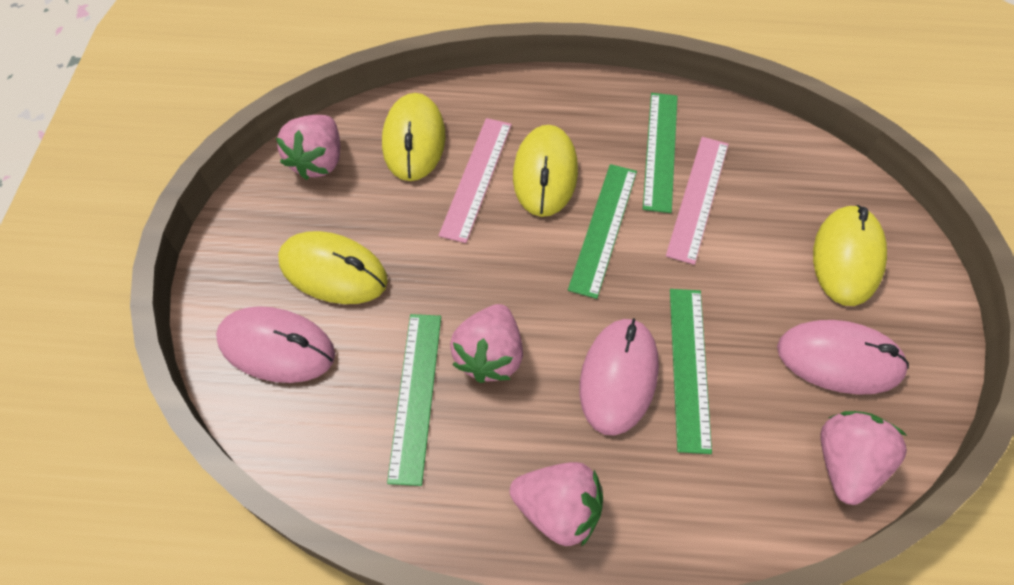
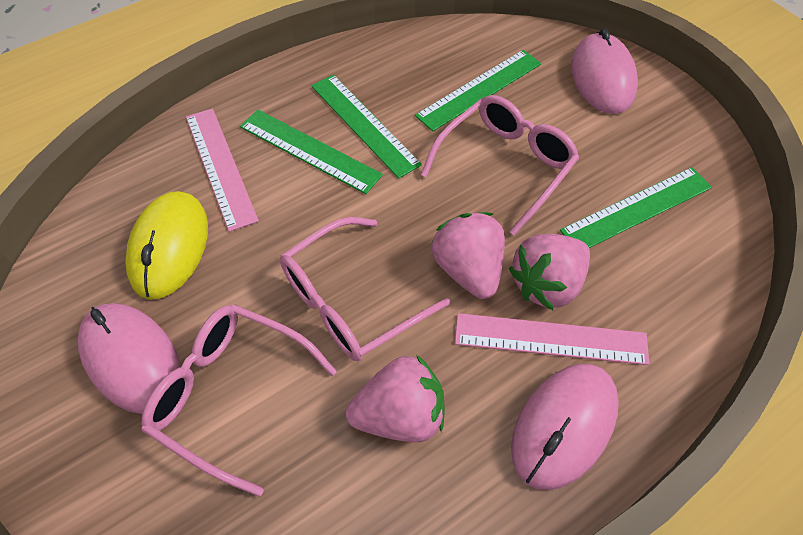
pink glasses: 0 -> 3
pink strawberry: 4 -> 3
yellow mouse: 4 -> 1

